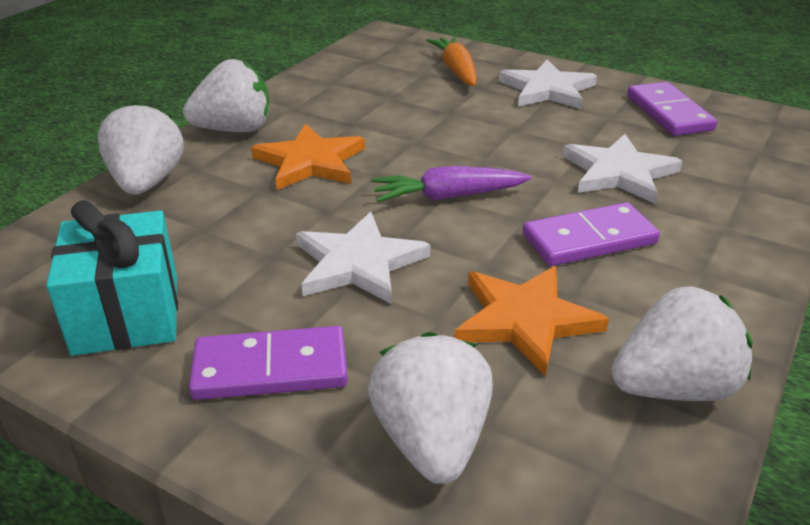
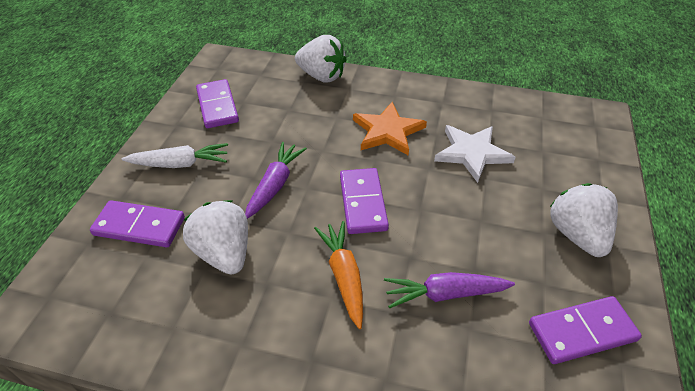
orange star: 2 -> 1
purple carrot: 1 -> 2
purple domino: 3 -> 4
turquoise gift: 1 -> 0
white carrot: 0 -> 1
white star: 3 -> 1
white strawberry: 4 -> 3

